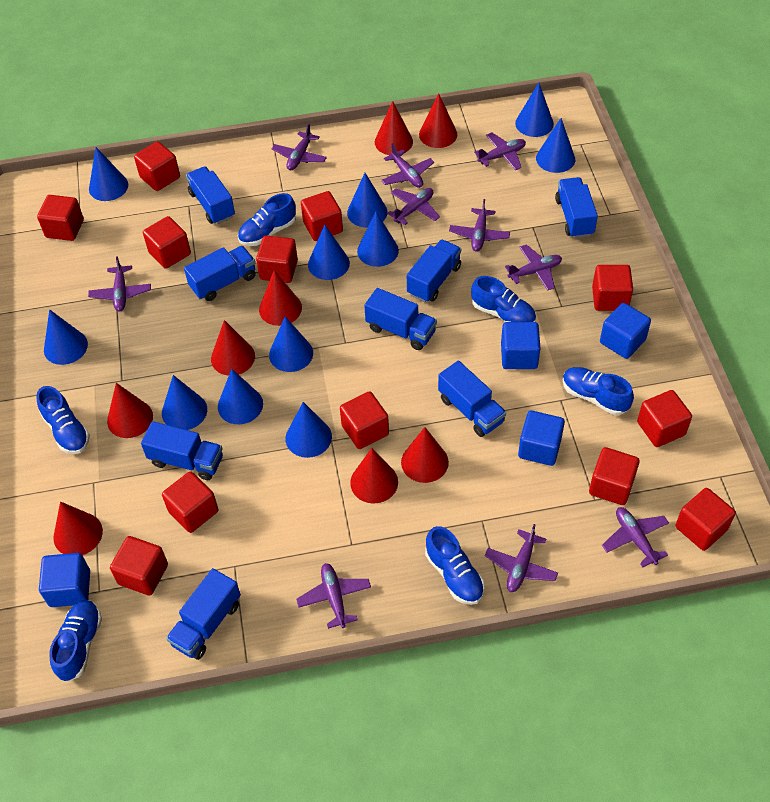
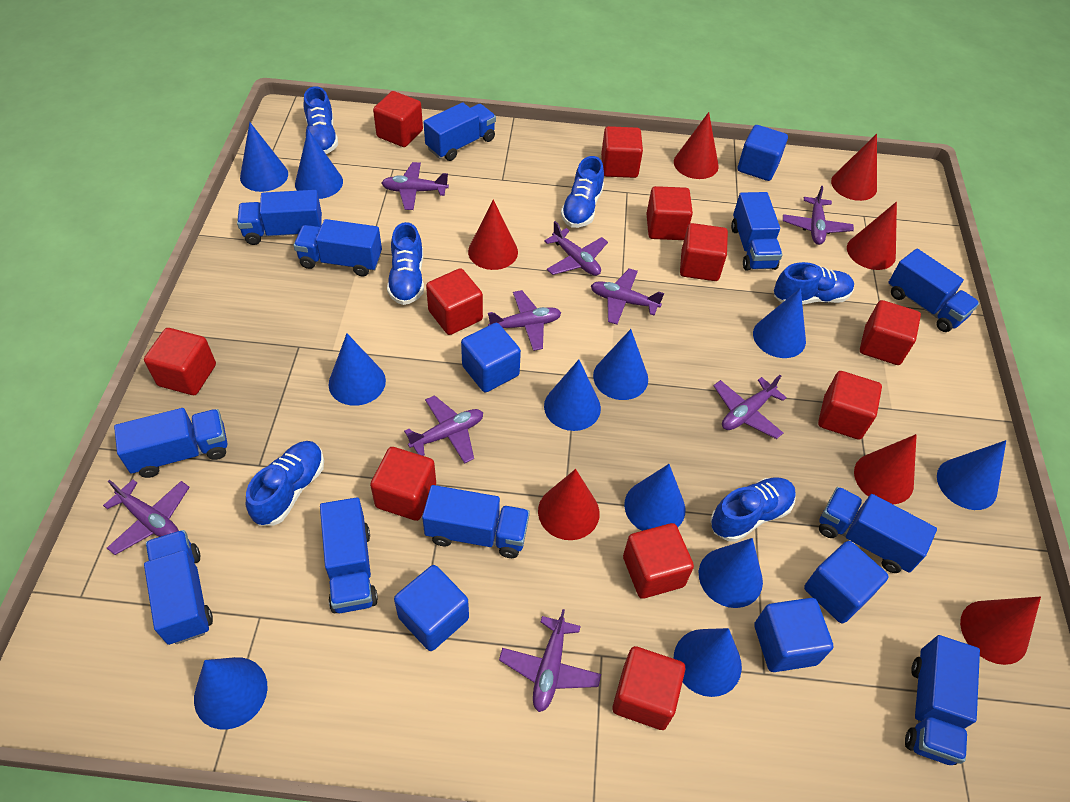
blue cube: 4 -> 5
blue truck: 8 -> 11
purple plane: 10 -> 9
red cone: 8 -> 7
red cube: 12 -> 11

